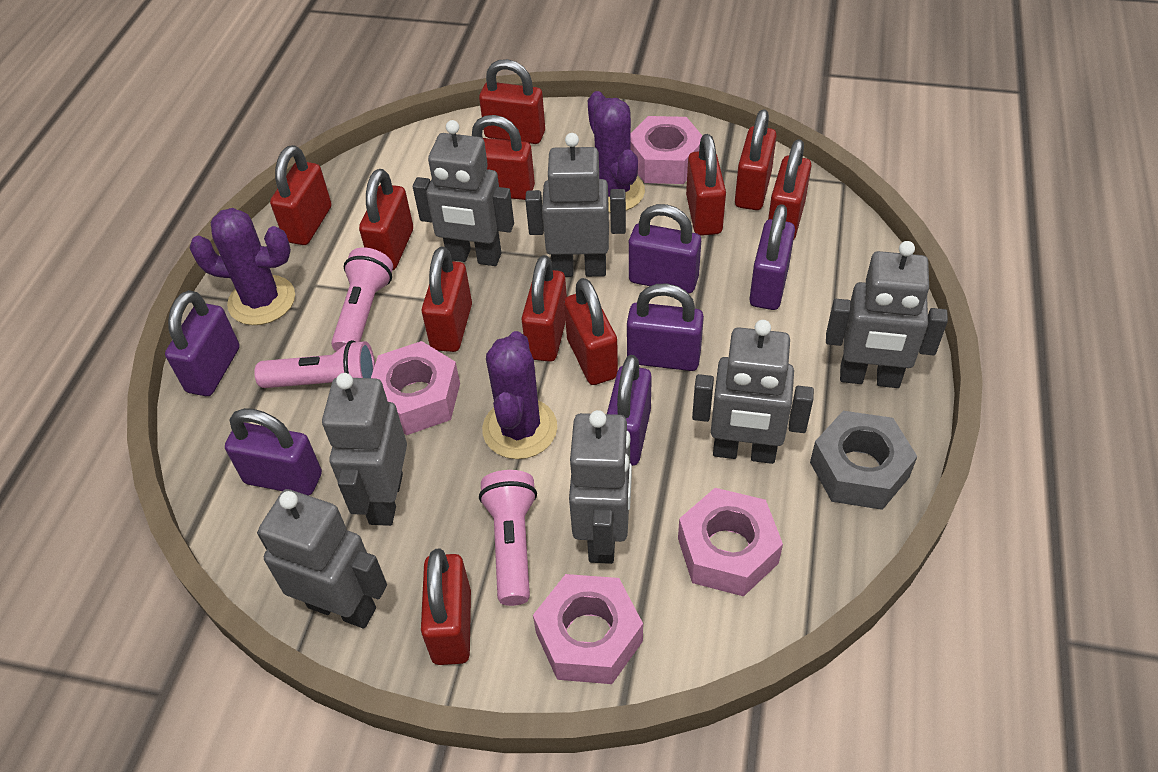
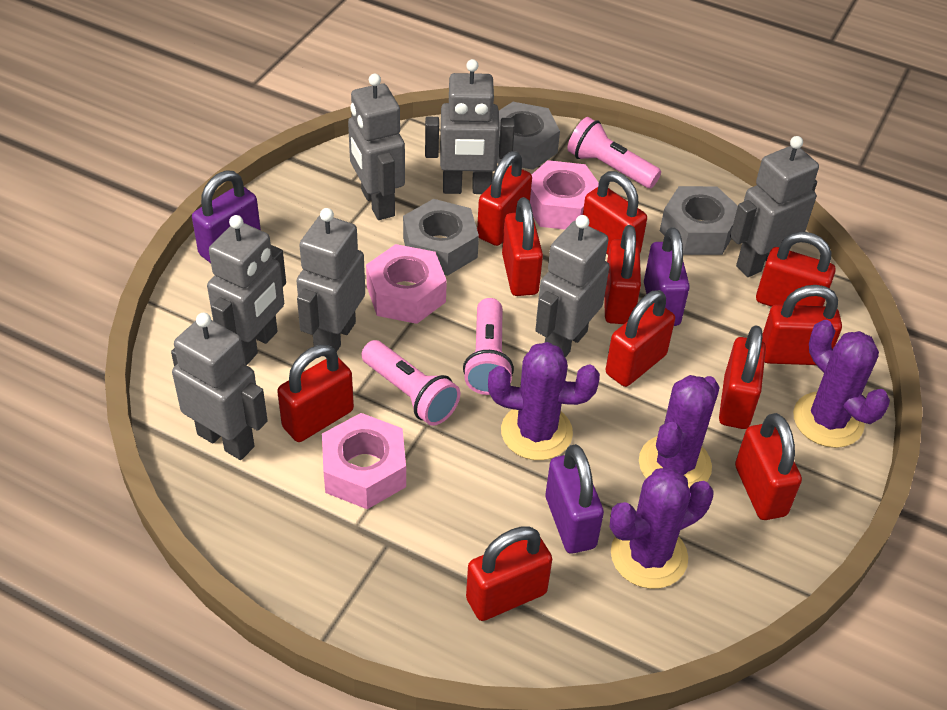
grey nut: 1 -> 3
pink nut: 4 -> 3
purple cactus: 3 -> 4
purple padlock: 6 -> 3

